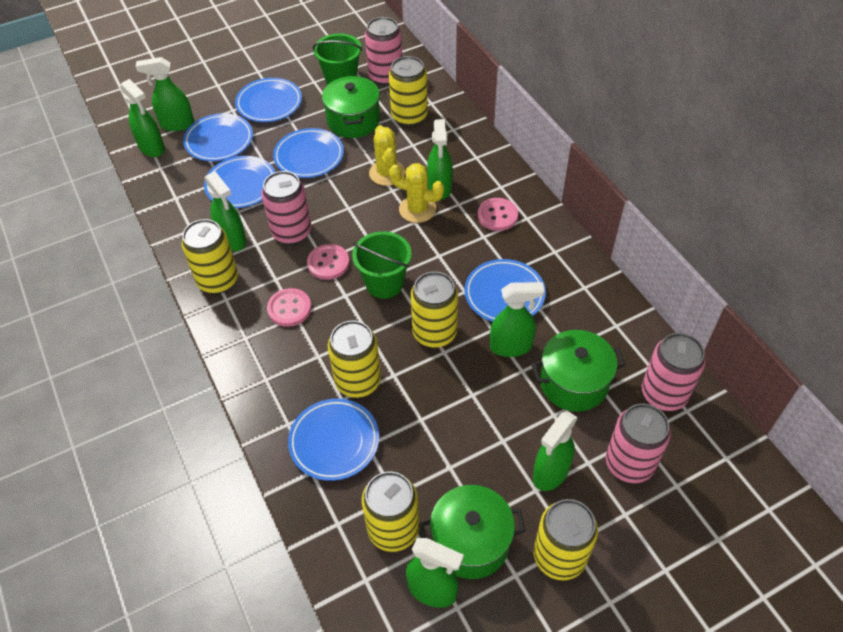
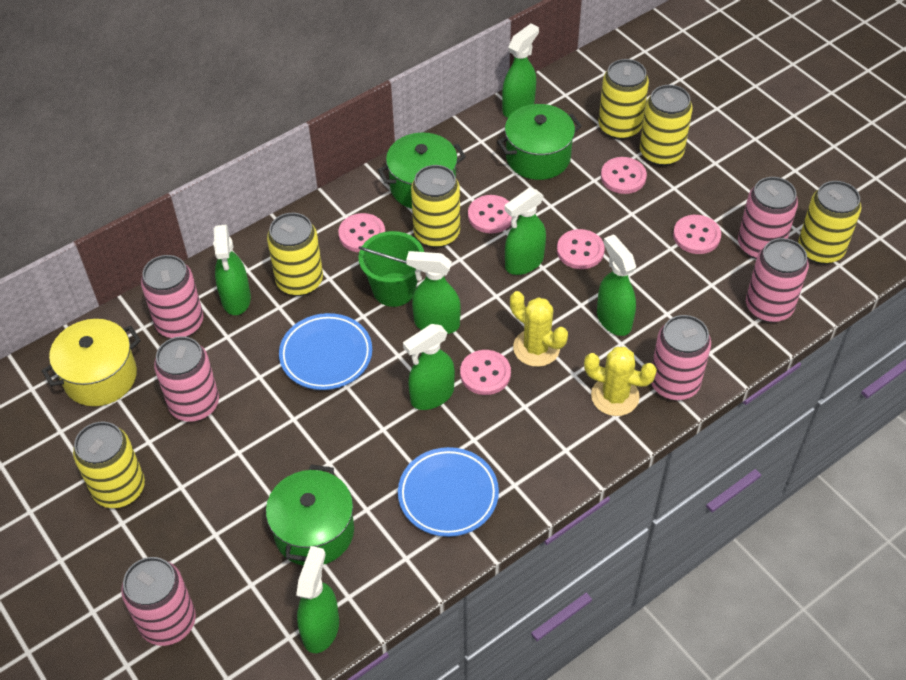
blue plate: 6 -> 2
green bucket: 2 -> 1
pink button: 3 -> 6
pink can: 4 -> 6
yellow pot: 0 -> 1

